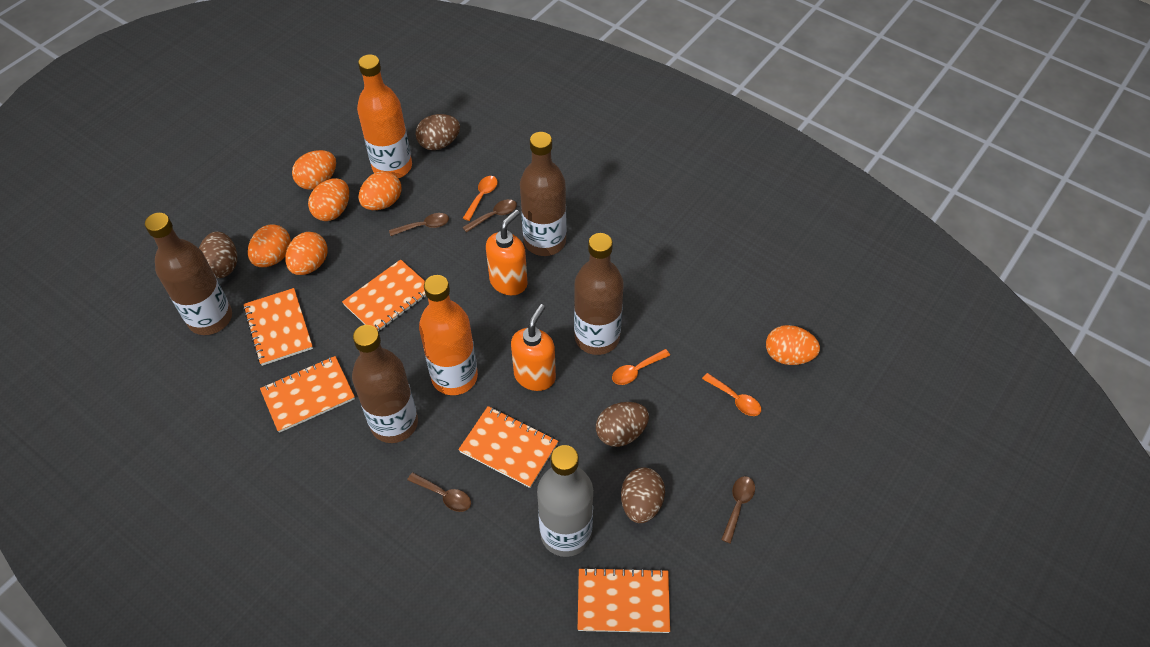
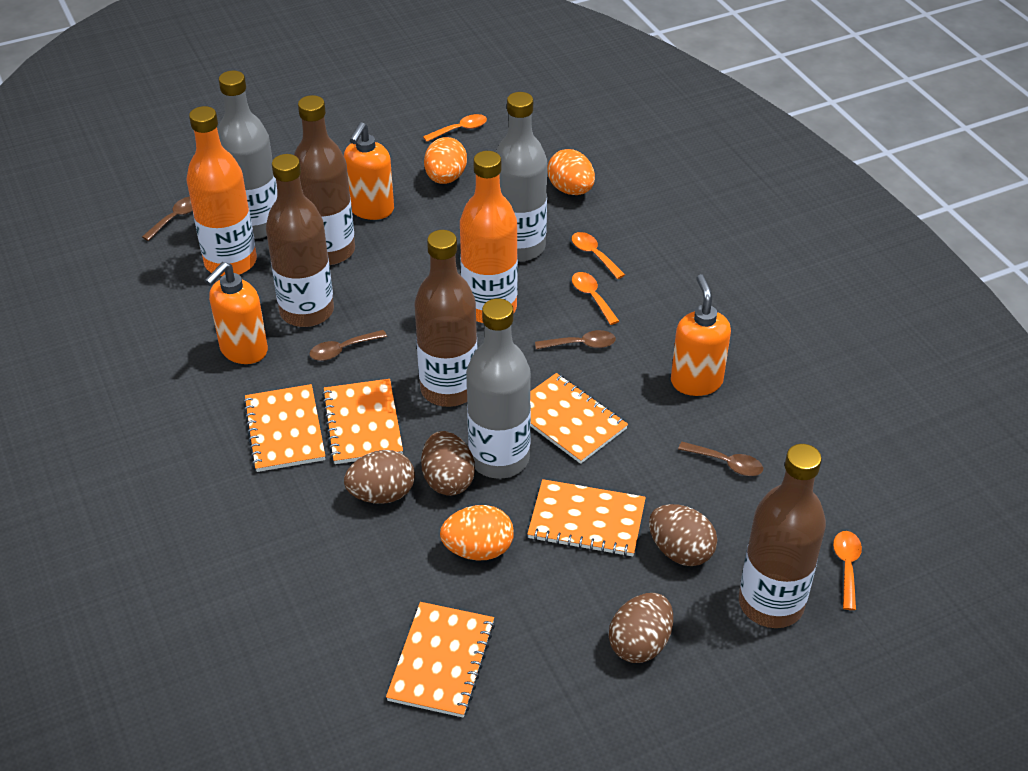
grey bottle: 1 -> 3
orange egg: 6 -> 3
orange soap dispenser: 2 -> 3
orange spoon: 3 -> 4

